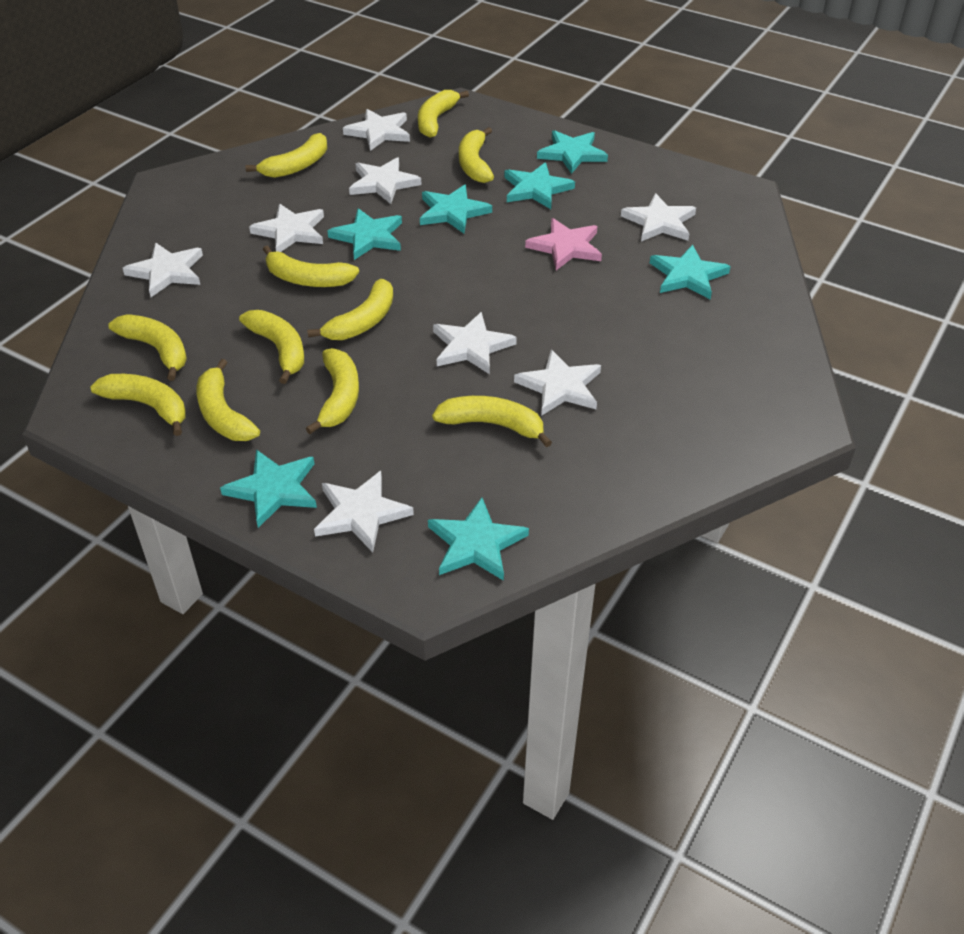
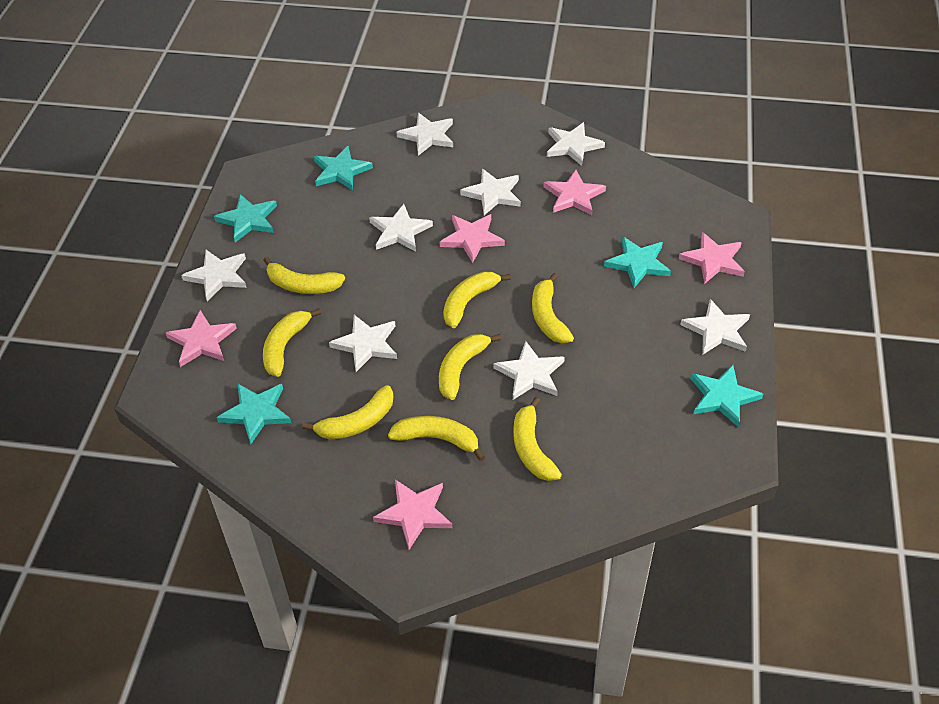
pink star: 1 -> 5
turquoise star: 7 -> 5
yellow banana: 11 -> 8

